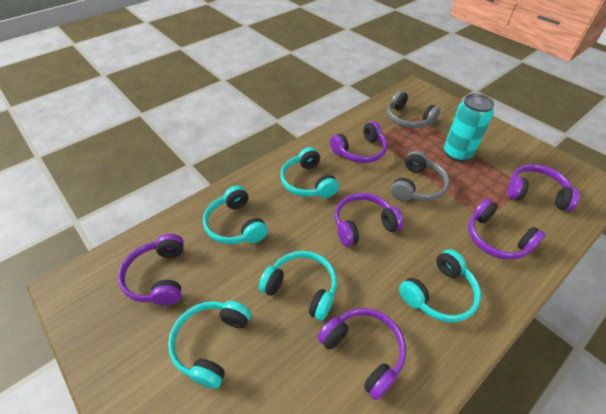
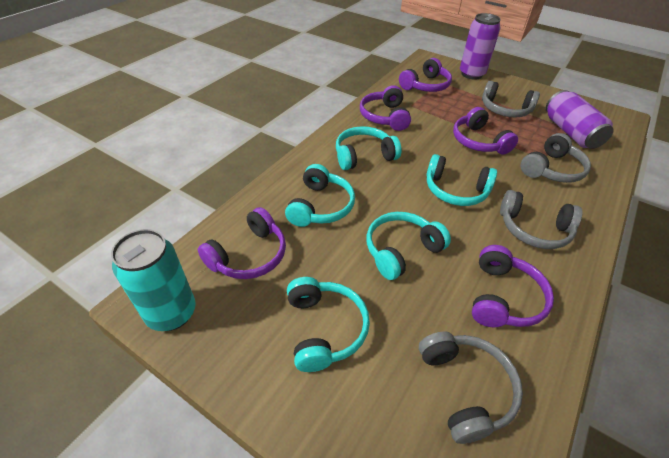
grey headphones: 2 -> 4
purple can: 0 -> 2
purple headphones: 6 -> 5

